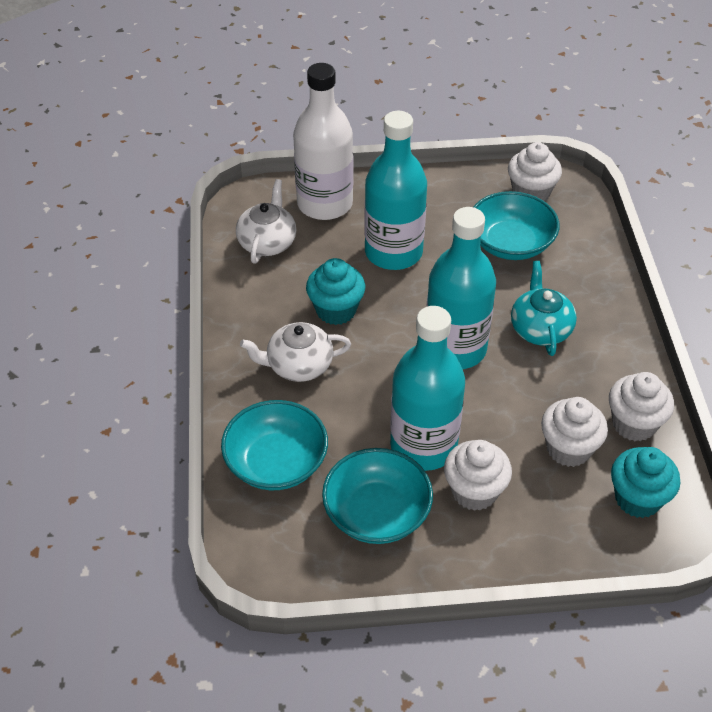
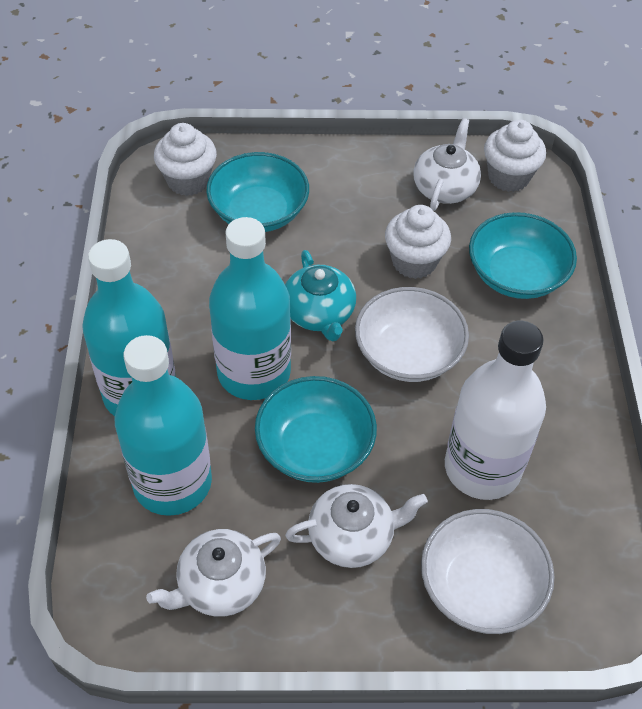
turquoise cupcake: 2 -> 0
white bowl: 0 -> 2
white cupcake: 4 -> 3
white teapot: 2 -> 3

